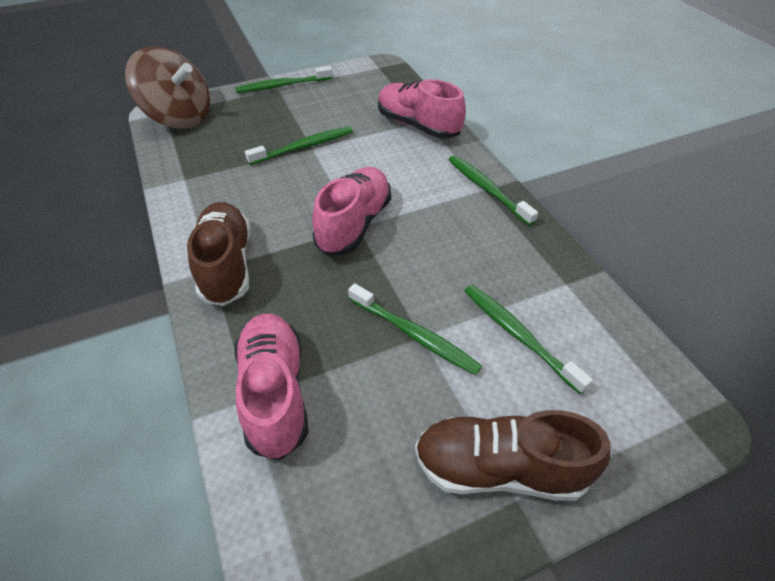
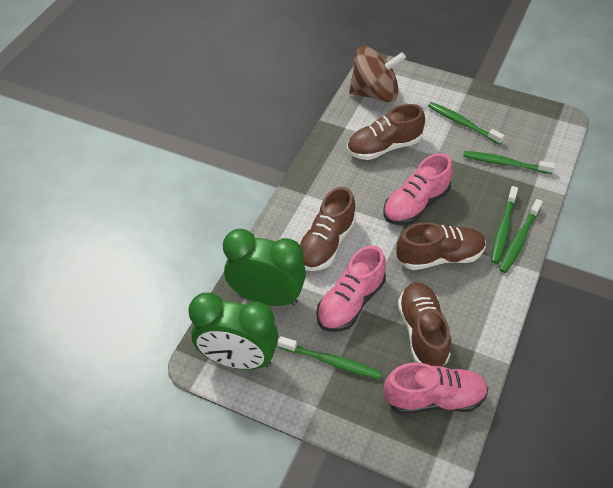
brown shoe: 2 -> 4
green clock: 0 -> 2

